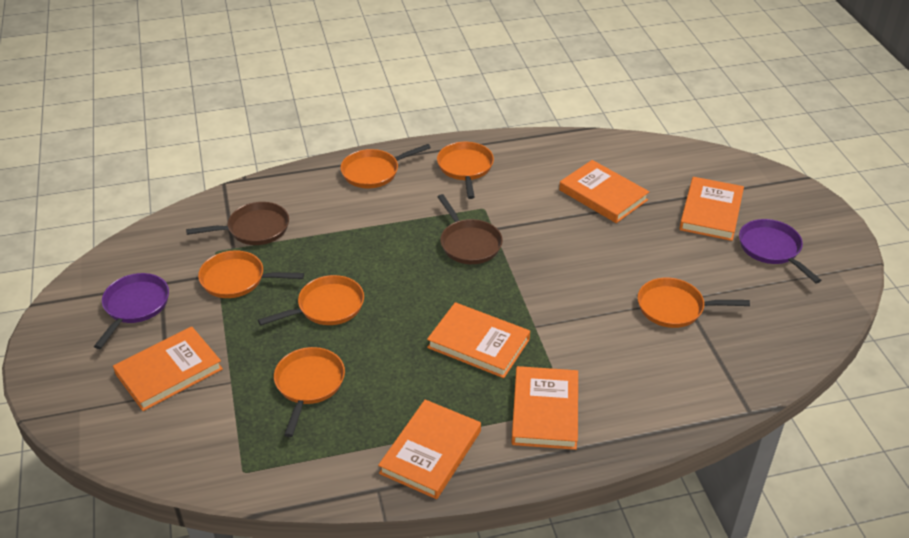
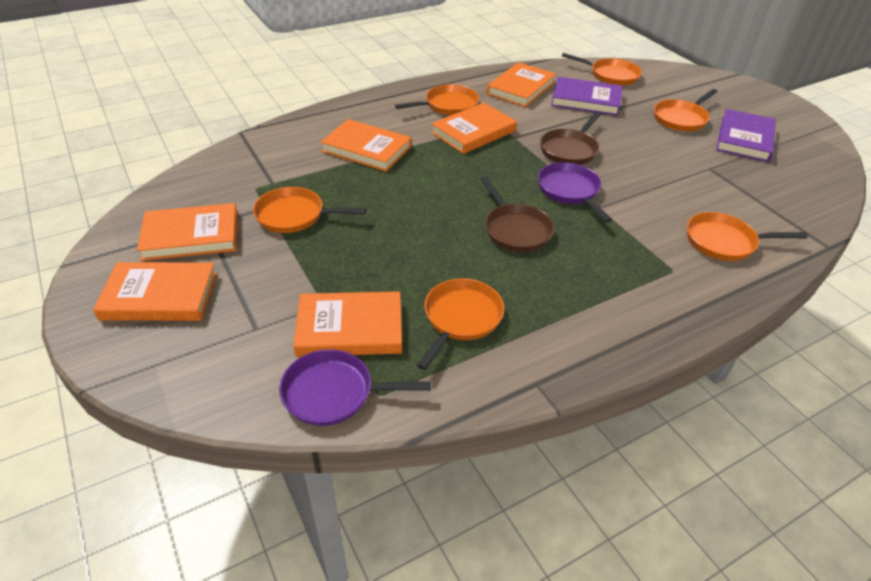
purple book: 0 -> 2

